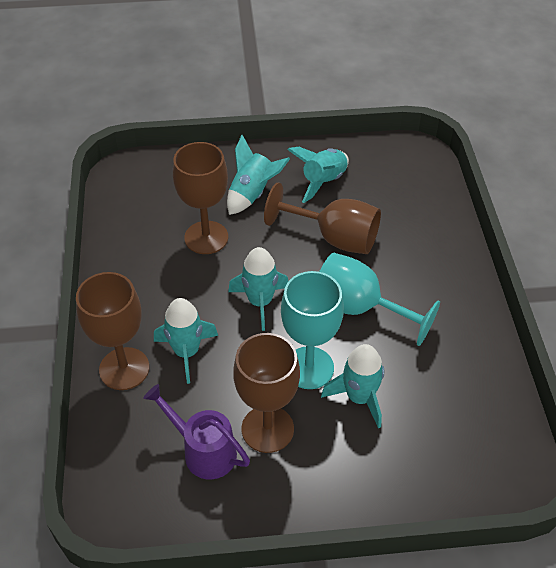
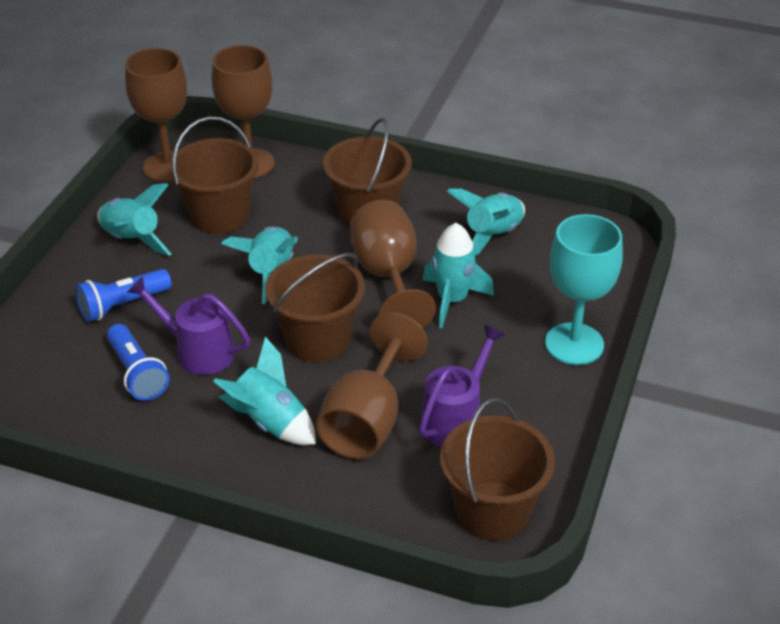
blue flashlight: 0 -> 2
brown bucket: 0 -> 4
purple watering can: 1 -> 2
turquoise goblet: 2 -> 1

